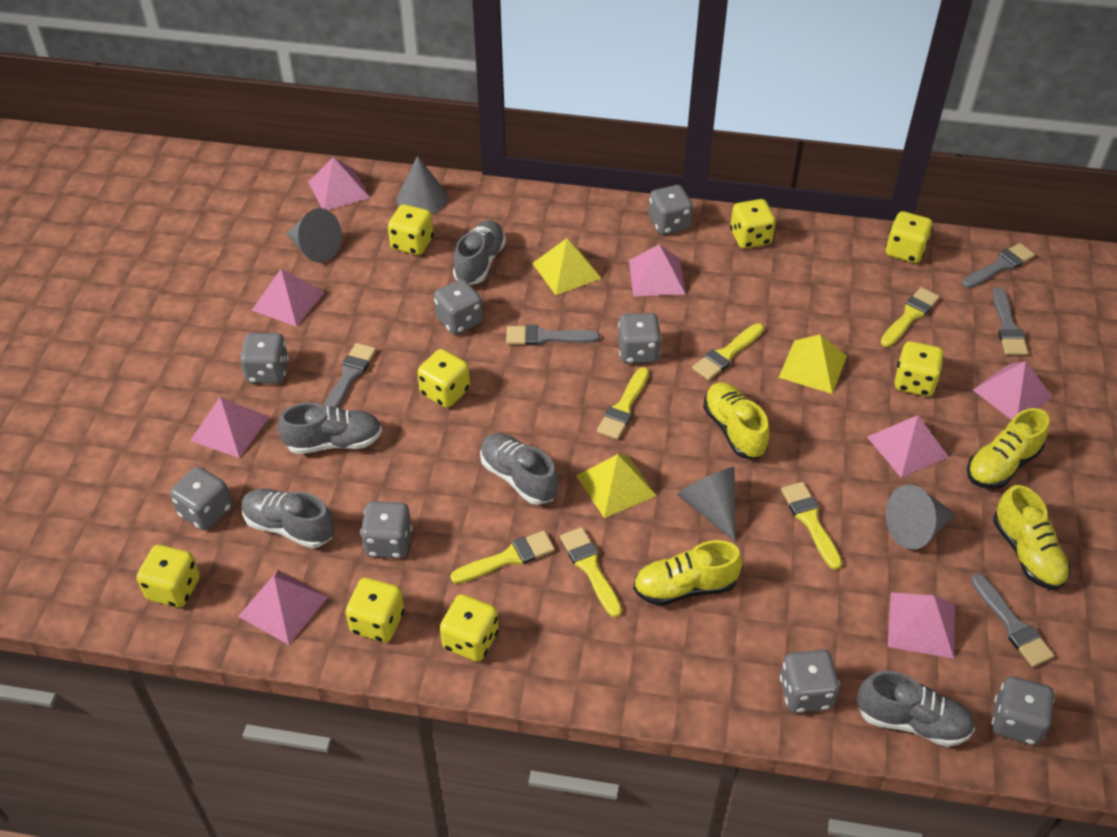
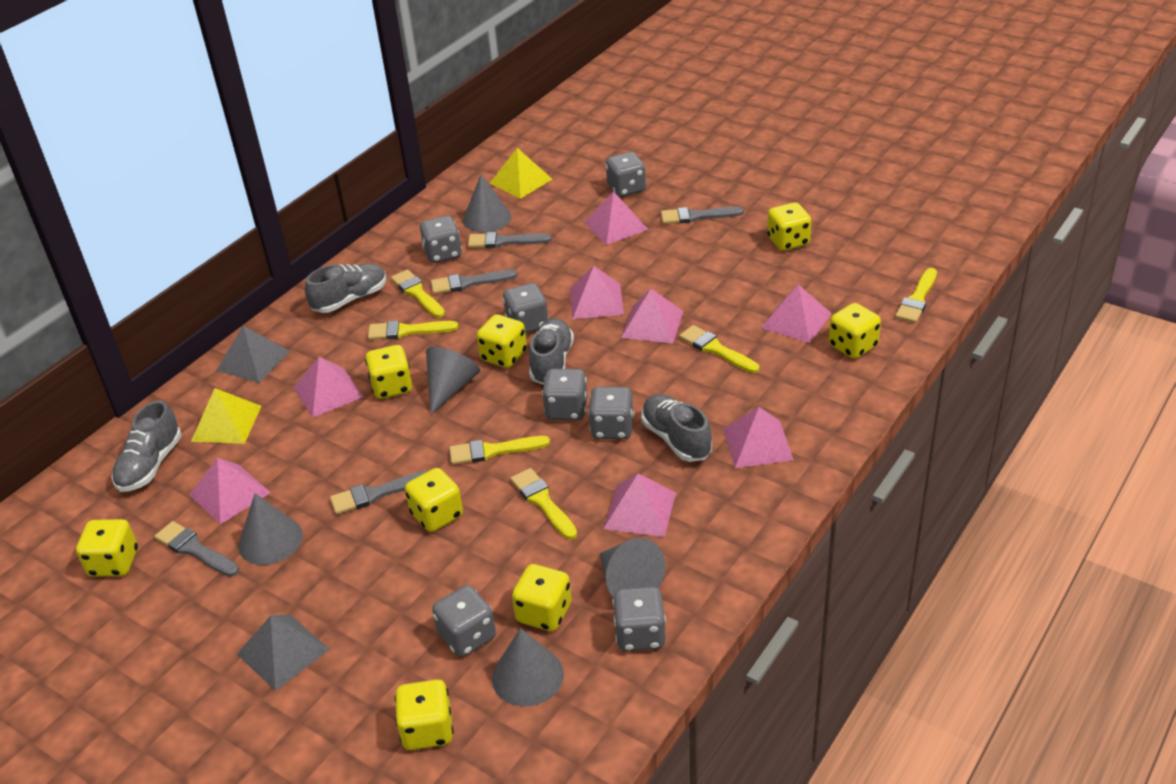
grey cone: 4 -> 5
grey dice: 8 -> 7
grey pyramid: 0 -> 2
grey shoe: 5 -> 4
yellow pyramid: 3 -> 2
yellow shoe: 4 -> 0

